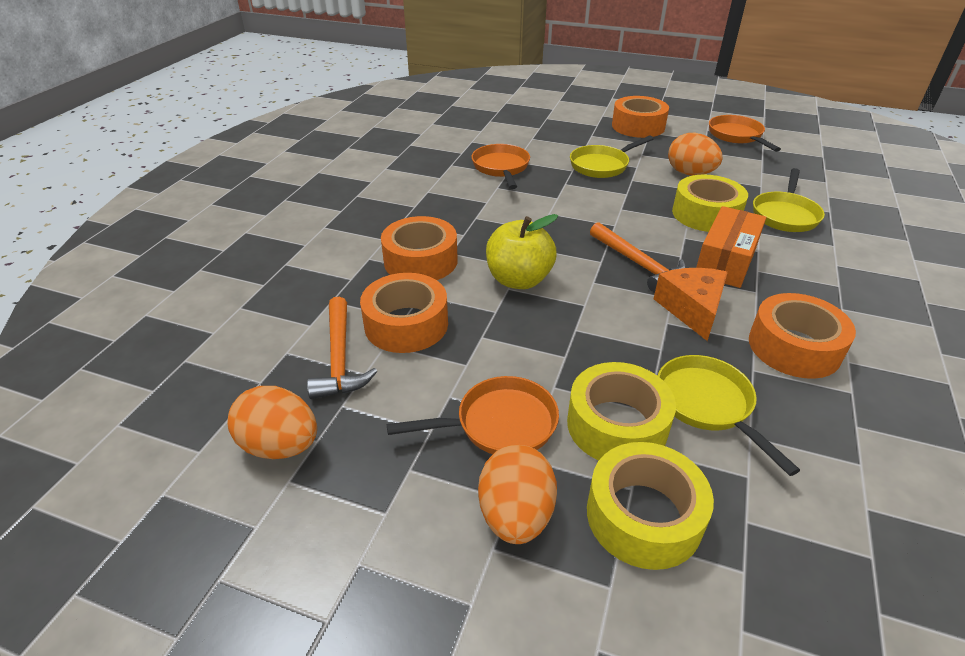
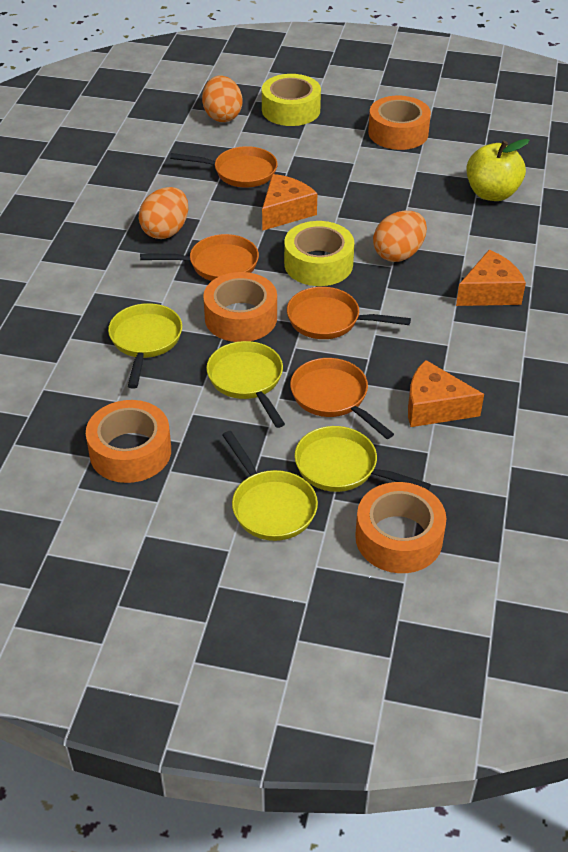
orange box: 1 -> 0
orange cheese: 1 -> 3
orange hammer: 2 -> 0
orange pan: 3 -> 4
yellow pan: 3 -> 4
yellow tape: 3 -> 2

